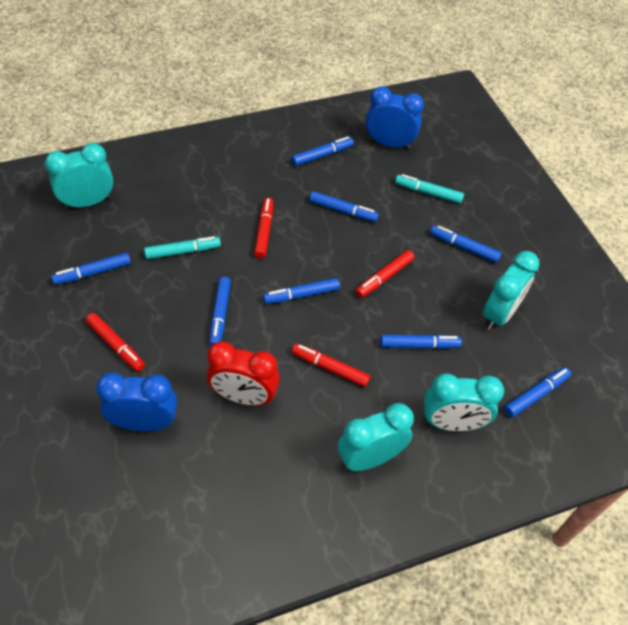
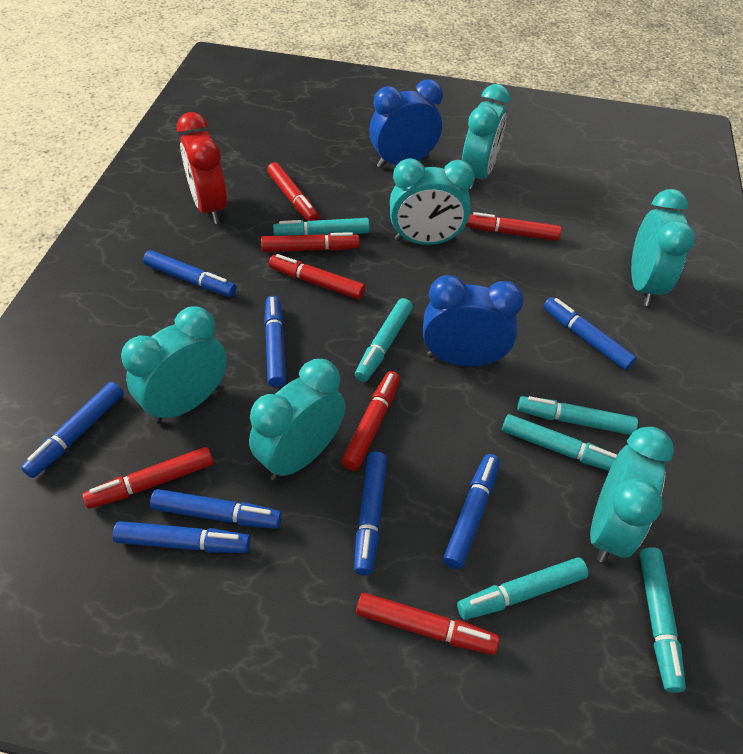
red marker: 4 -> 7
turquoise clock: 4 -> 6
turquoise marker: 2 -> 6

